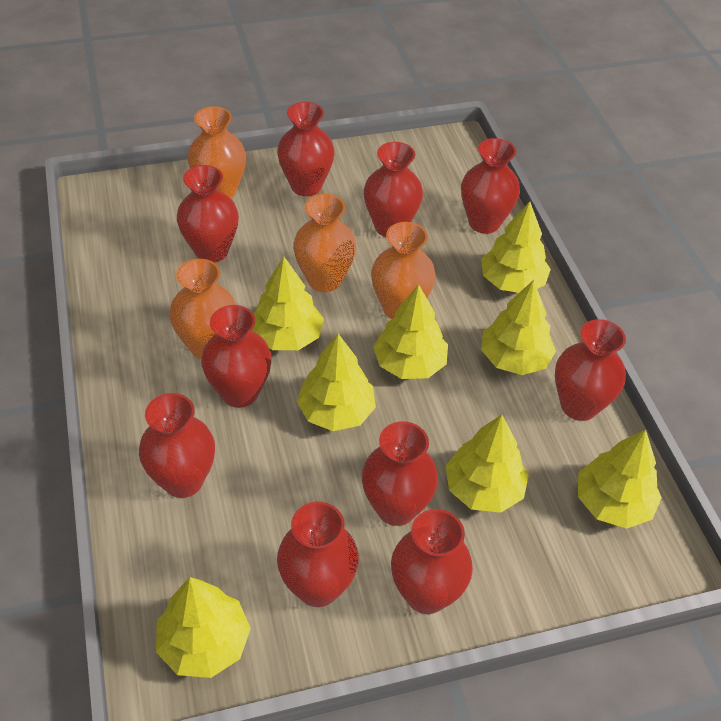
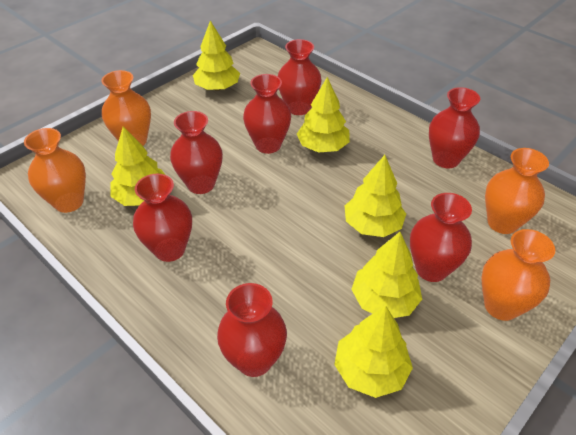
red vase: 10 -> 7
yellow tree: 8 -> 6

